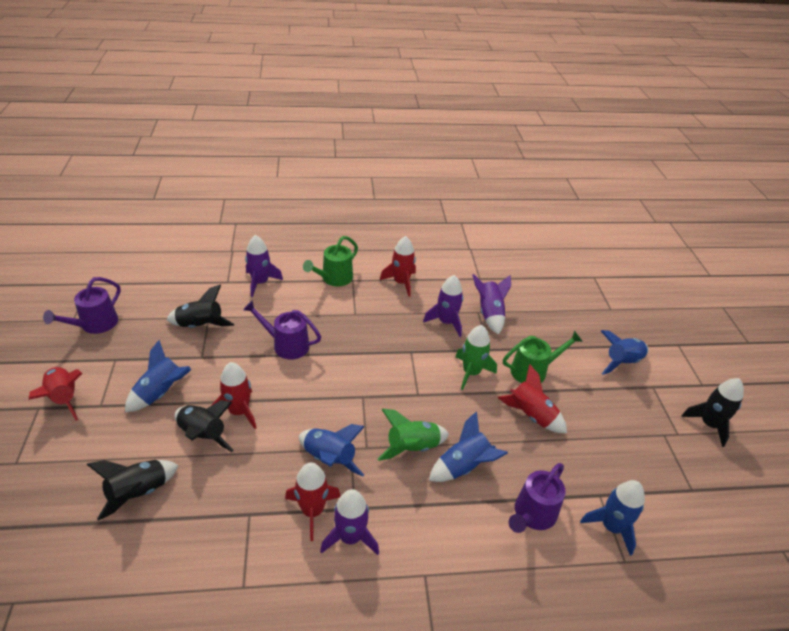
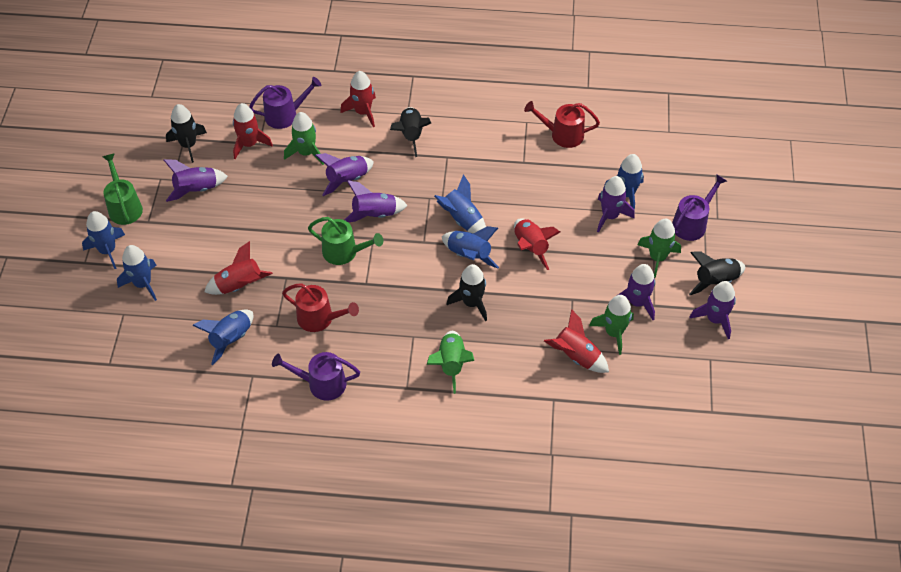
blue rocket: 5 -> 6
green rocket: 2 -> 4
purple rocket: 4 -> 6
red watering can: 0 -> 2

